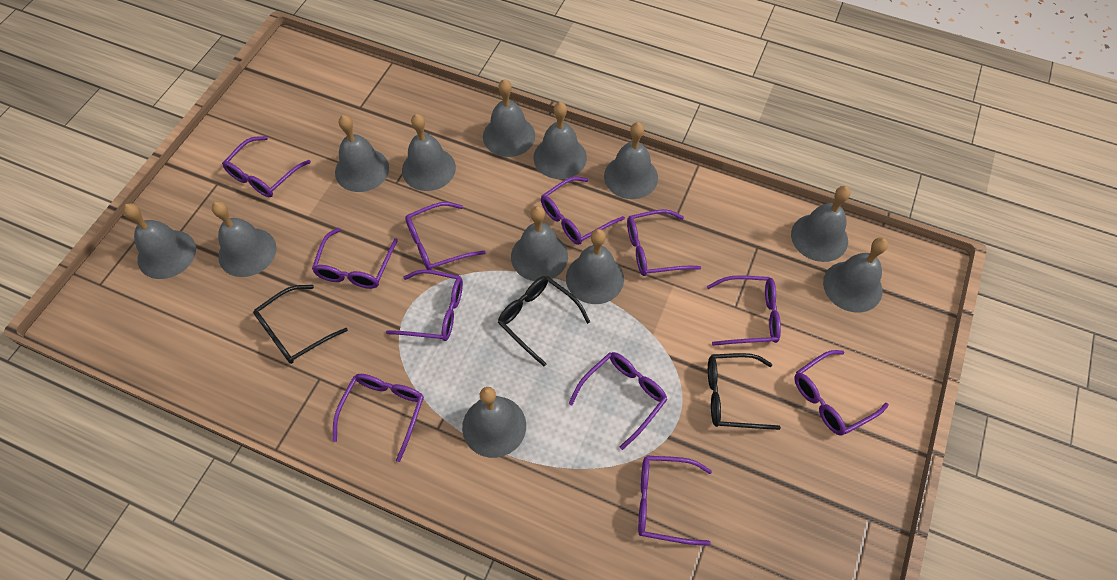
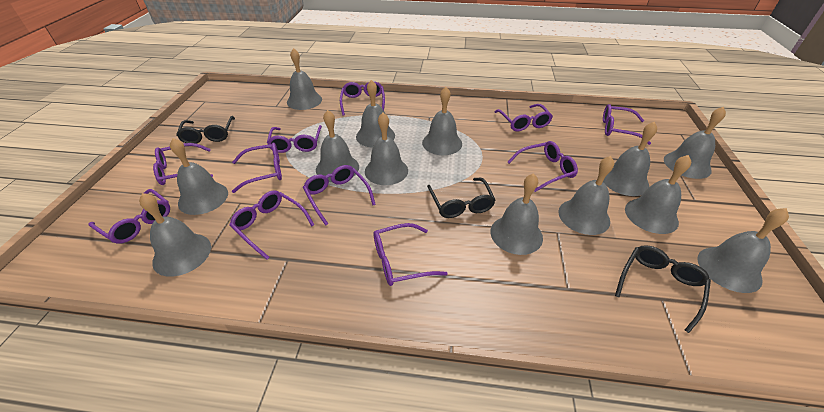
grey bell: 12 -> 13

